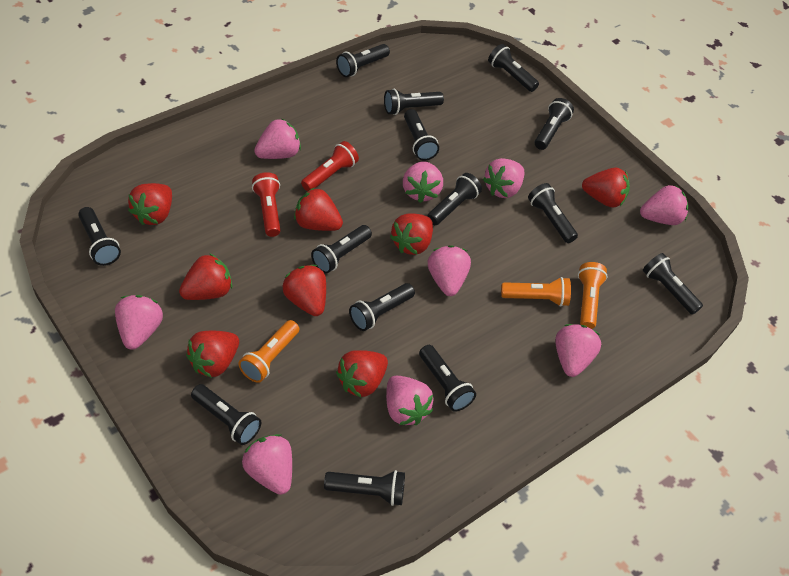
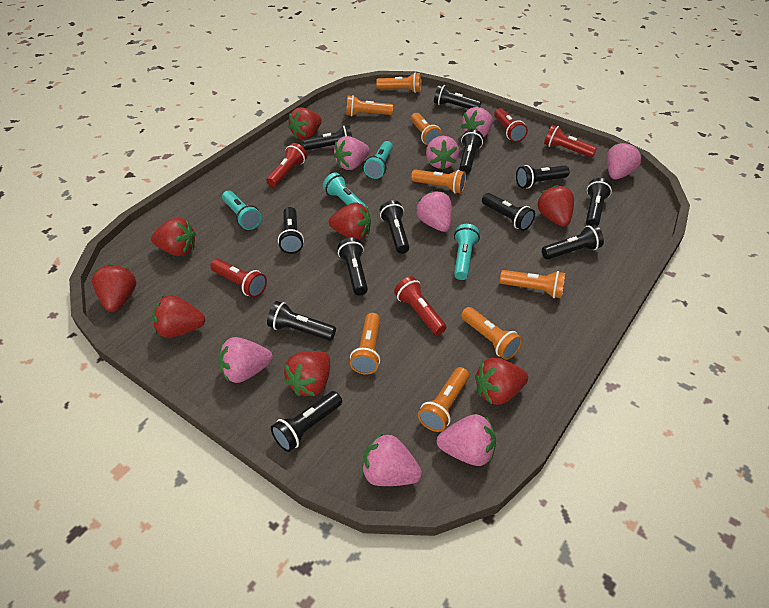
black flashlight: 14 -> 12
orange flashlight: 3 -> 8
pink strawberry: 9 -> 8
red flashlight: 2 -> 5
turquoise flashlight: 0 -> 4

